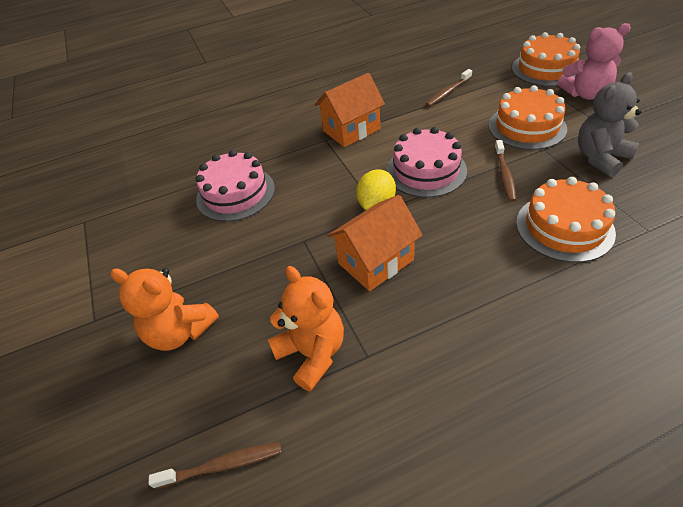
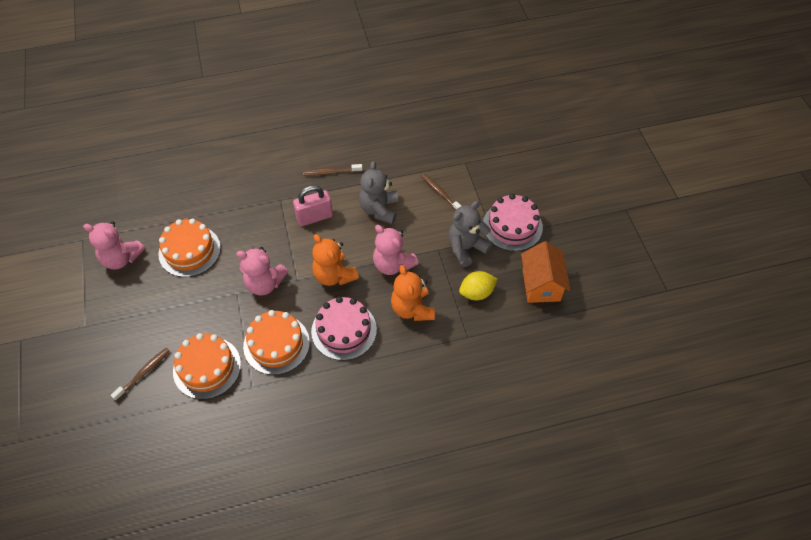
grey teddy bear: 1 -> 2
orange house: 2 -> 1
pink padlock: 0 -> 1
pink teddy bear: 1 -> 3

